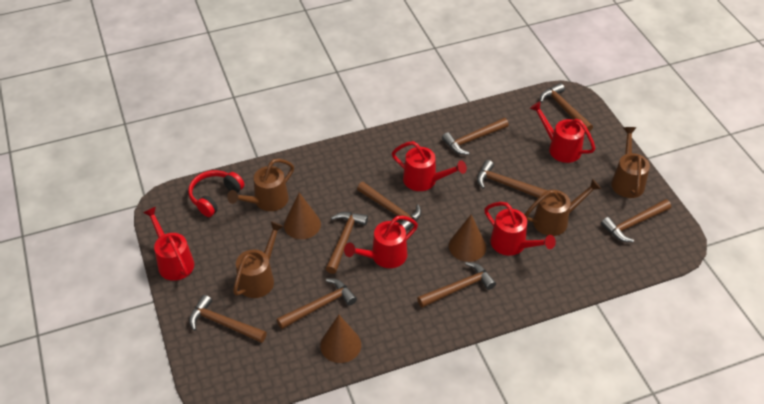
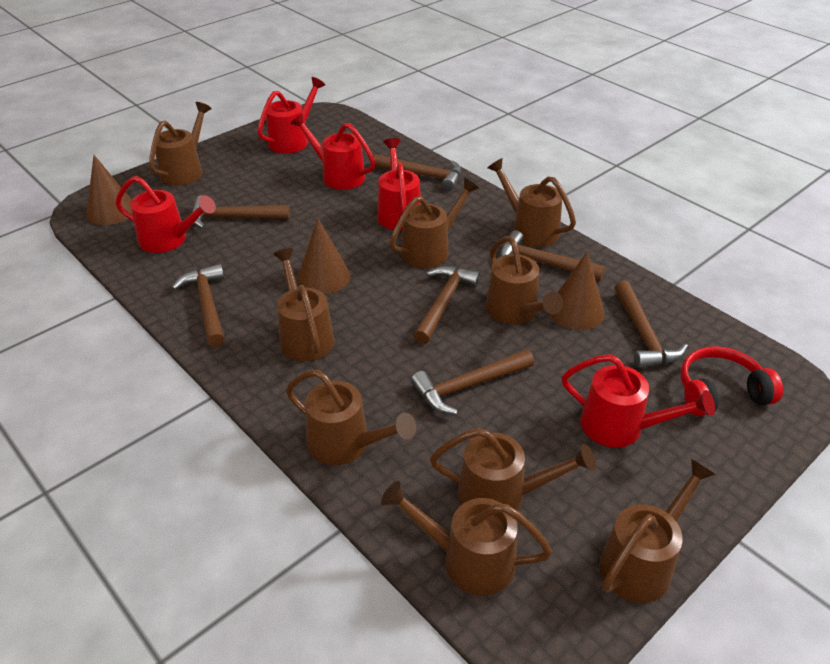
brown hammer: 9 -> 7
brown watering can: 4 -> 9

